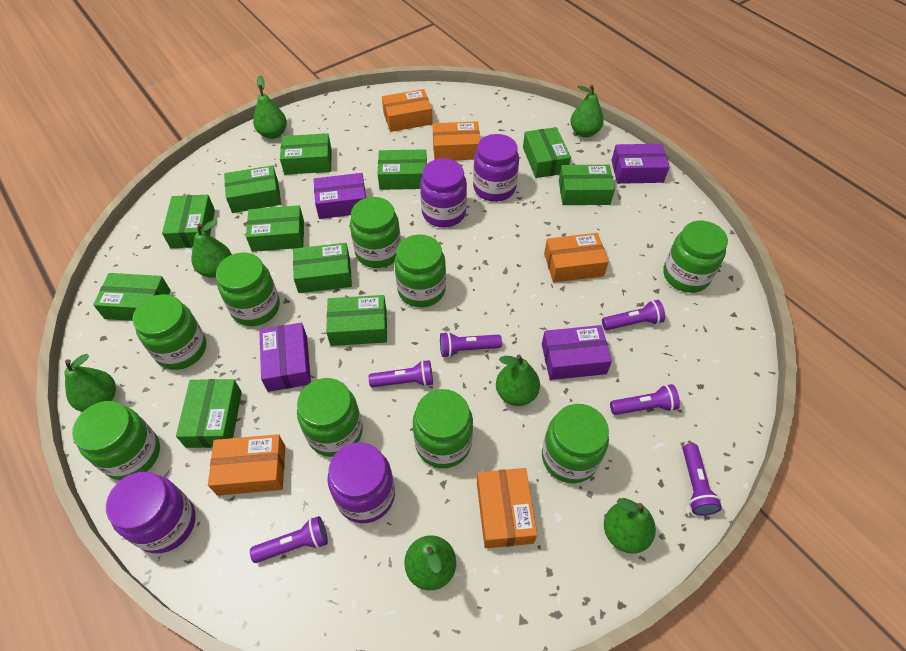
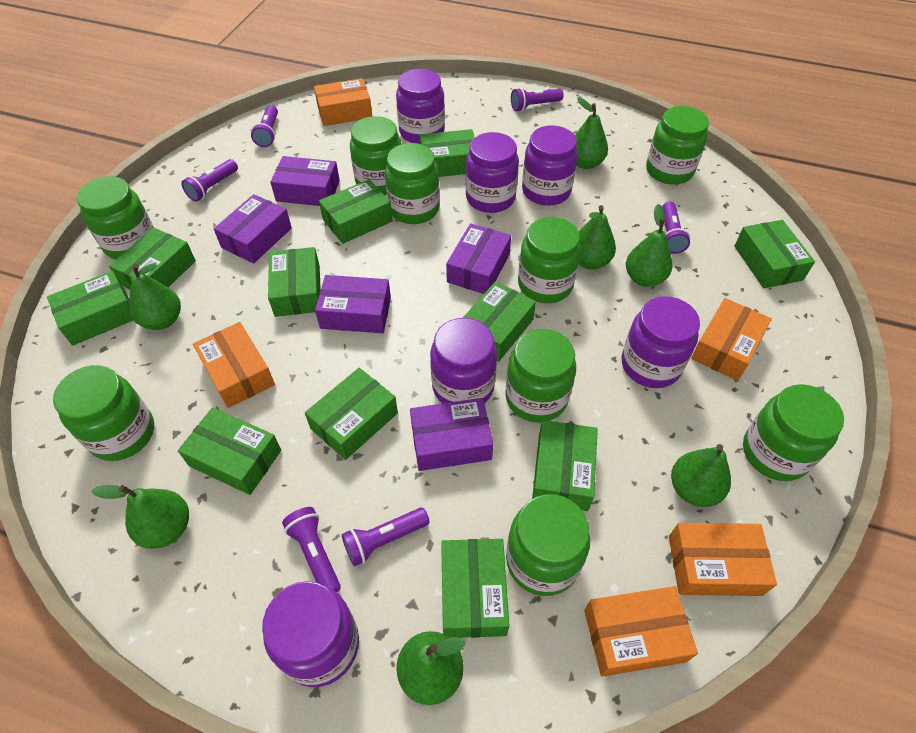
purple box: 4 -> 5
purple jar: 4 -> 6

